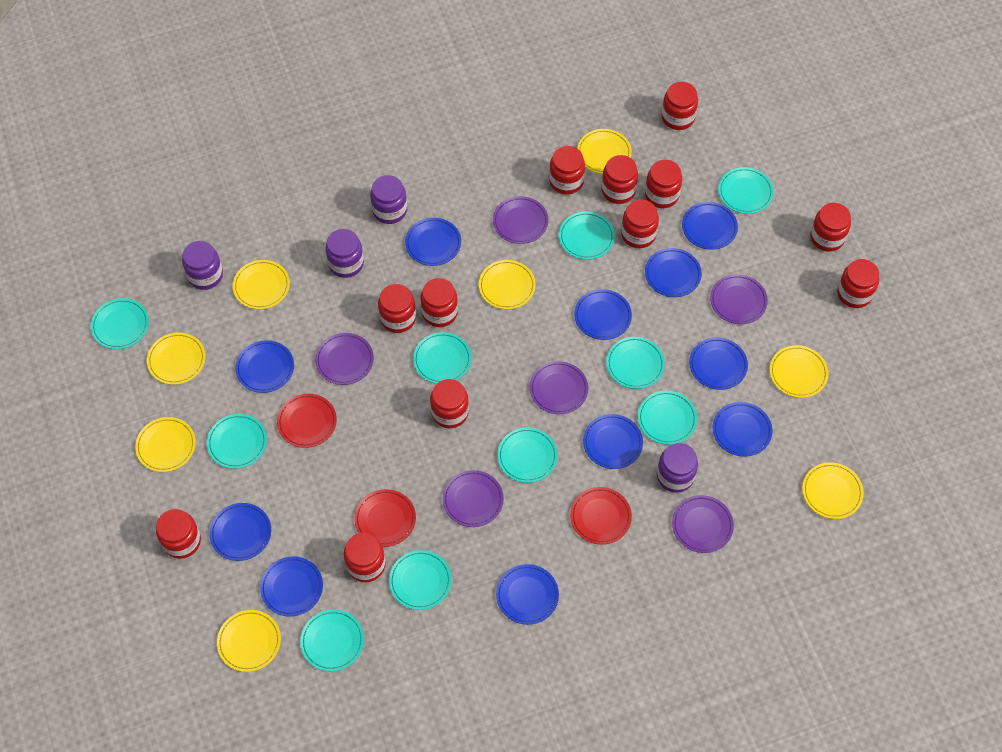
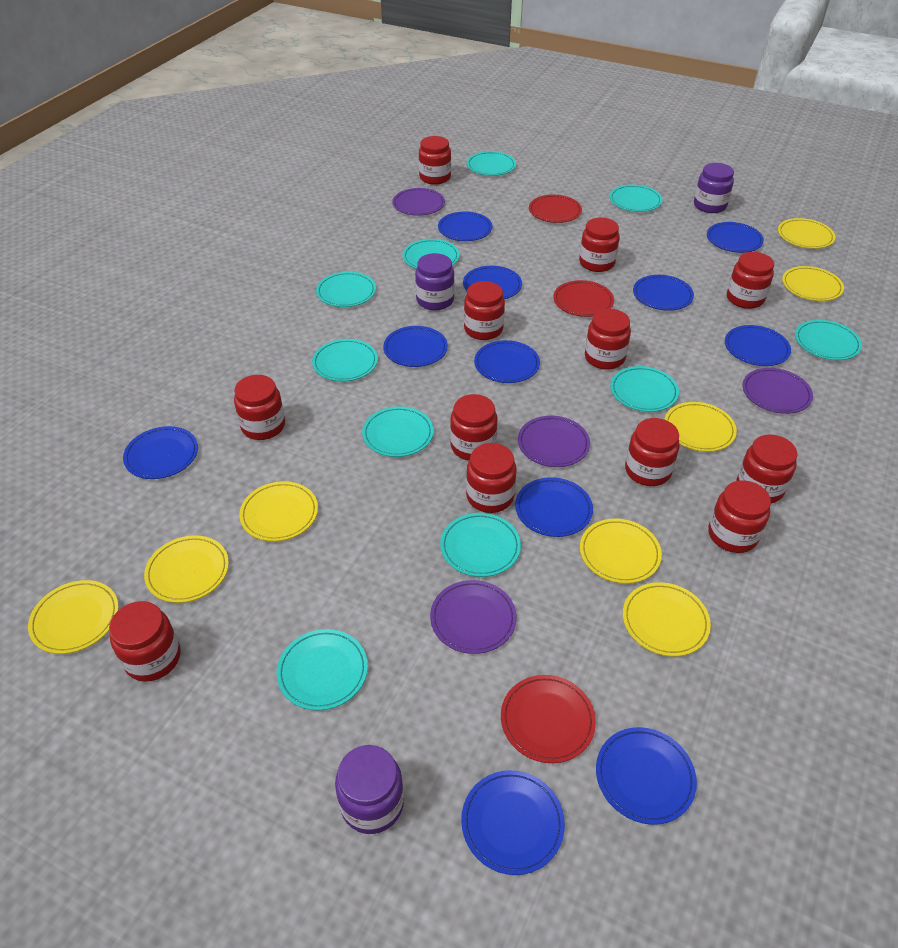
purple jar: 4 -> 3
purple plate: 6 -> 4

